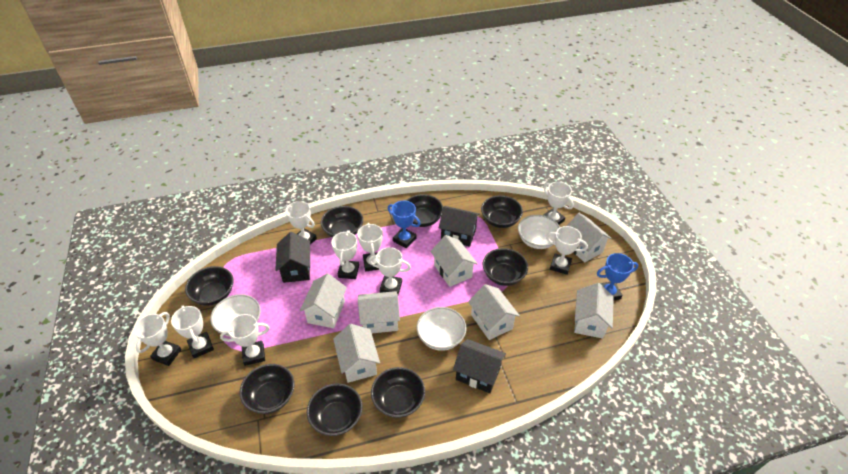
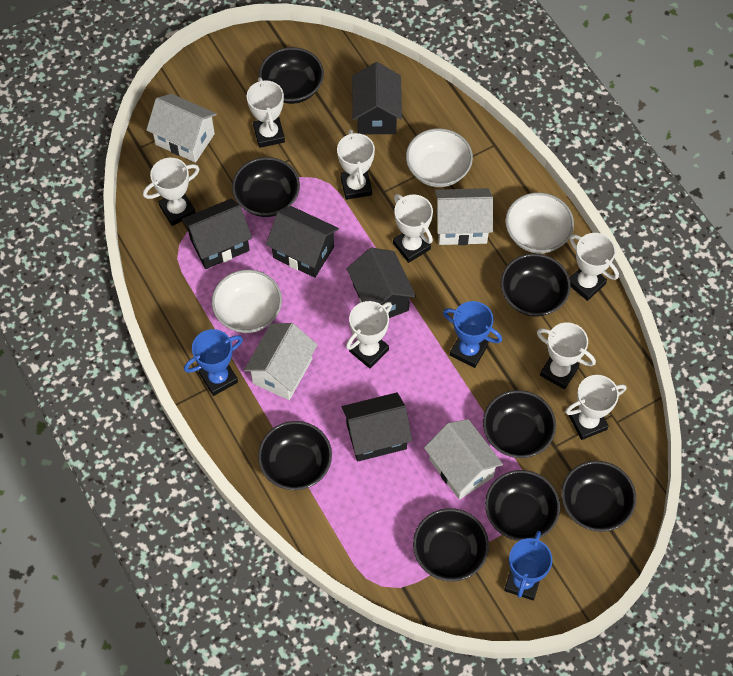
black house: 3 -> 5
blue trophy: 2 -> 3
white house: 7 -> 4
white trophy: 9 -> 8

